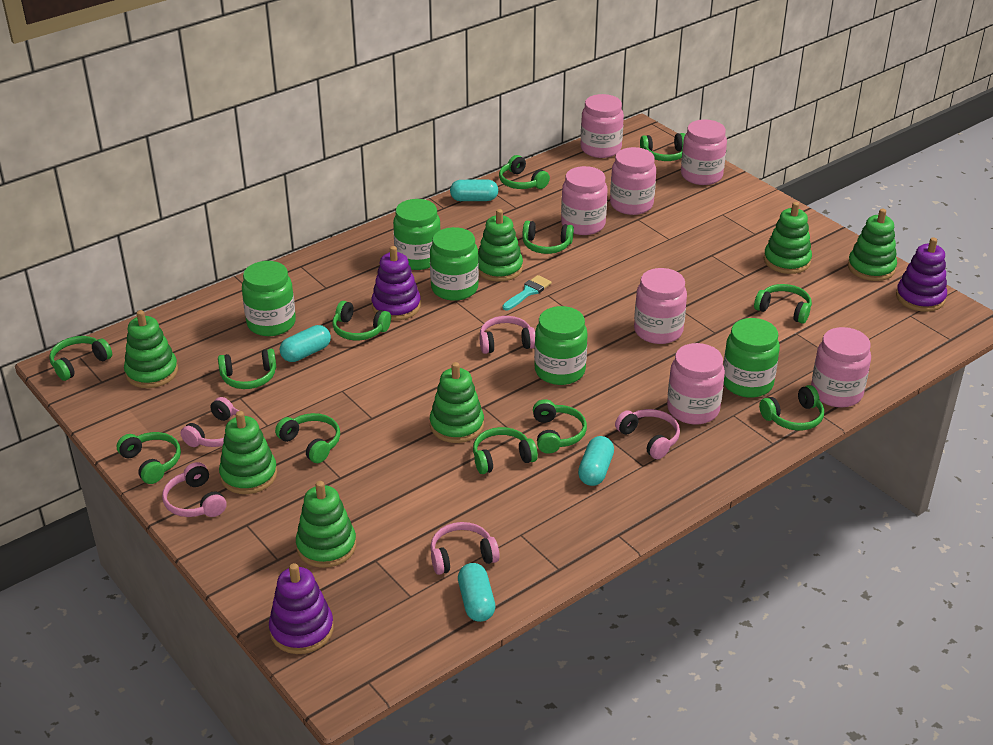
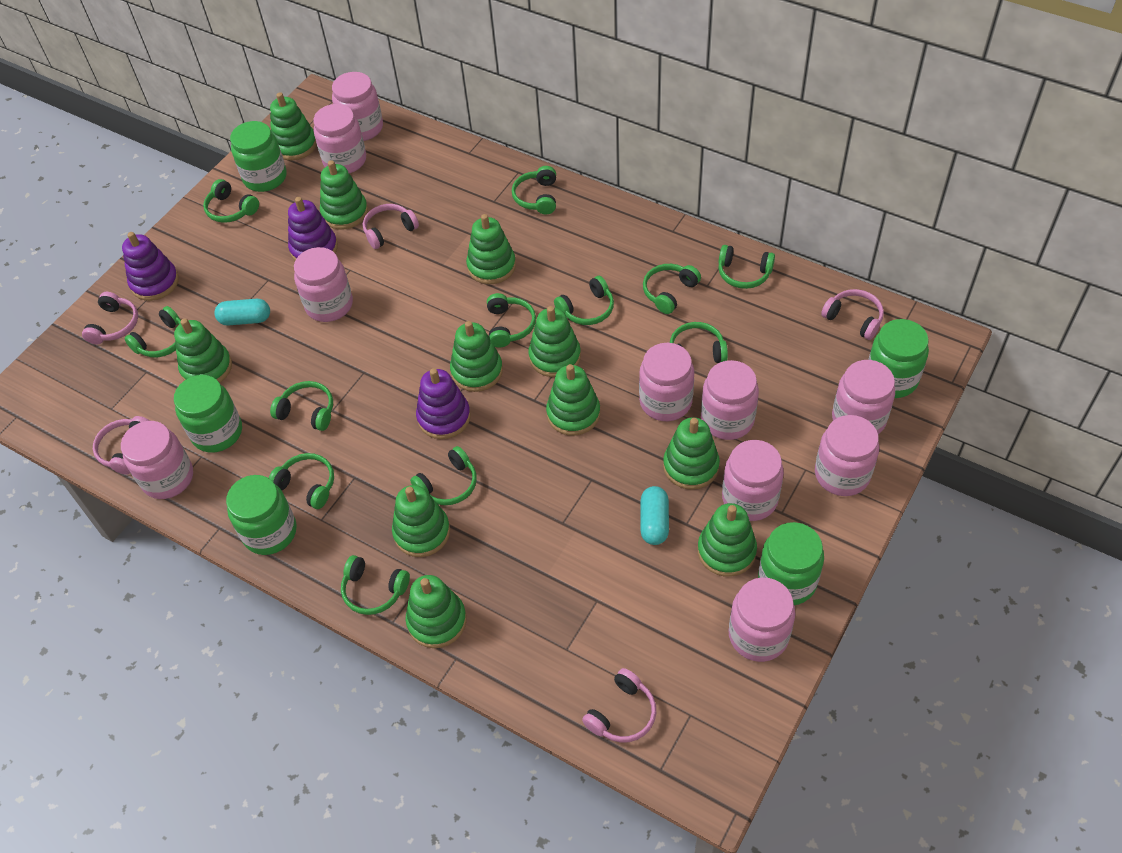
green stacking toy: 7 -> 11
pink jar: 7 -> 10
turquoise brush: 1 -> 0
turquoise capsule: 4 -> 2

